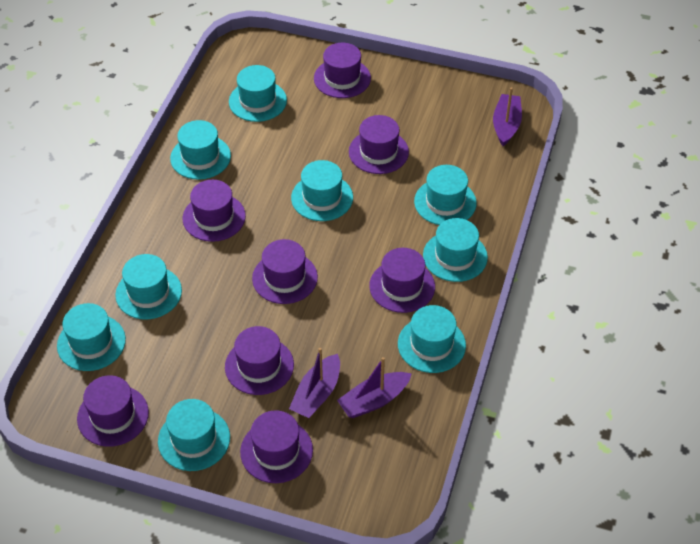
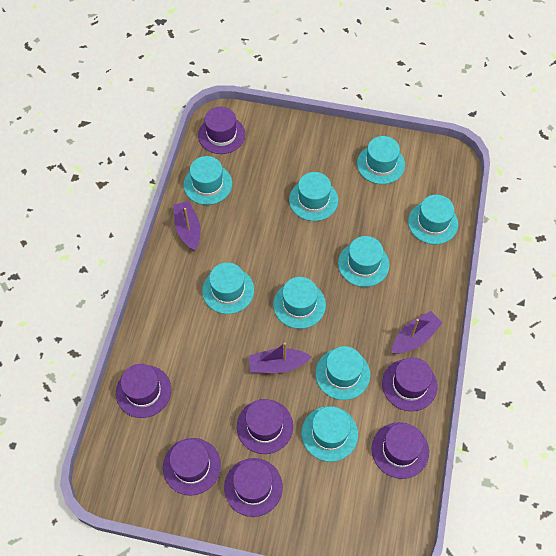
purple hat: 8 -> 7

